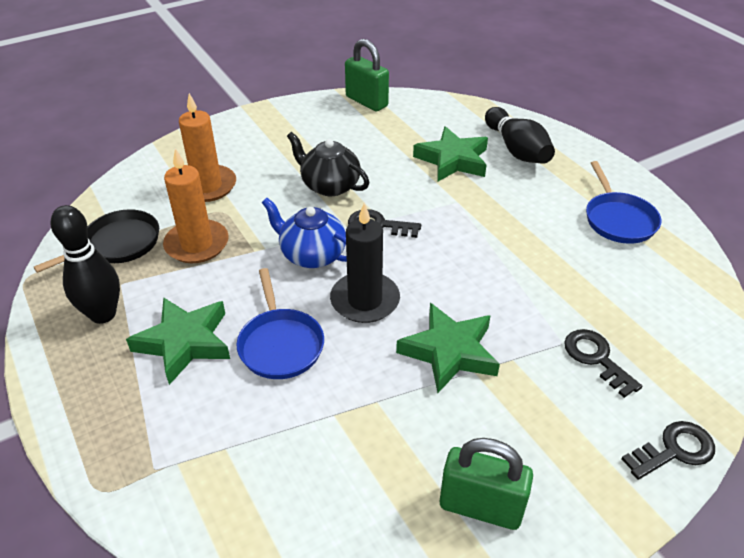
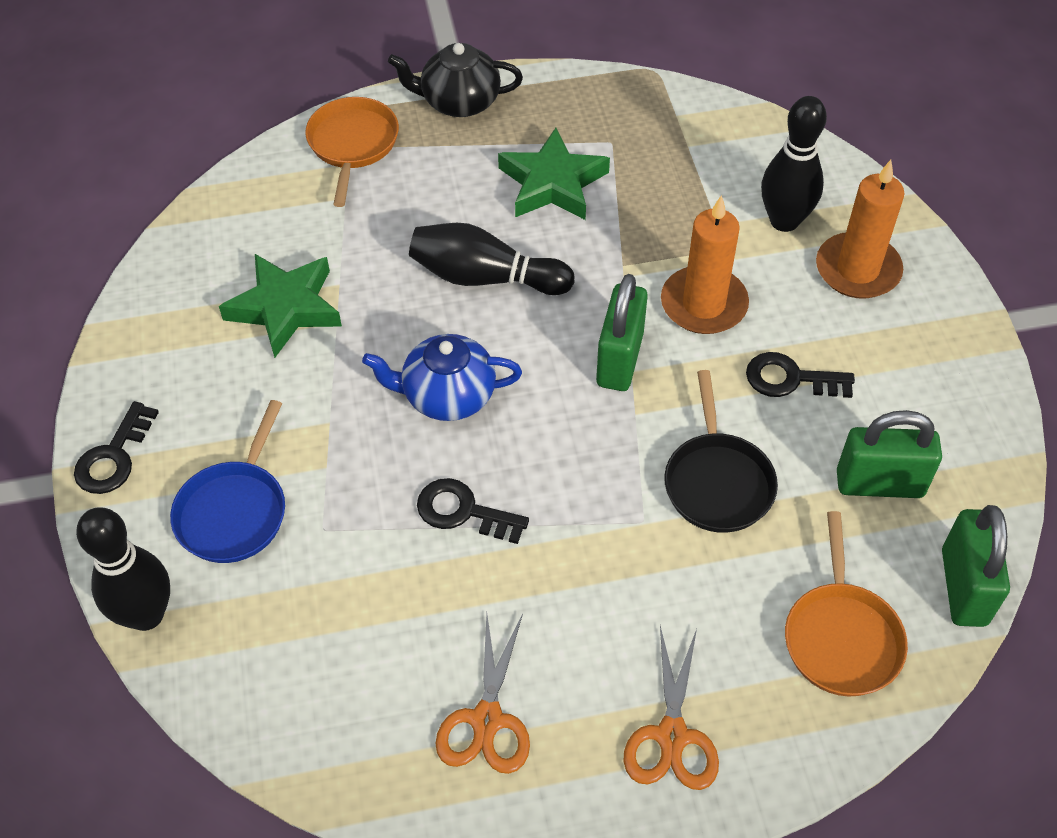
black bowling pin: 2 -> 3
black candle: 1 -> 0
blue pan: 2 -> 1
green padlock: 2 -> 3
green star: 3 -> 2
orange pan: 0 -> 2
orange scissors: 0 -> 2

